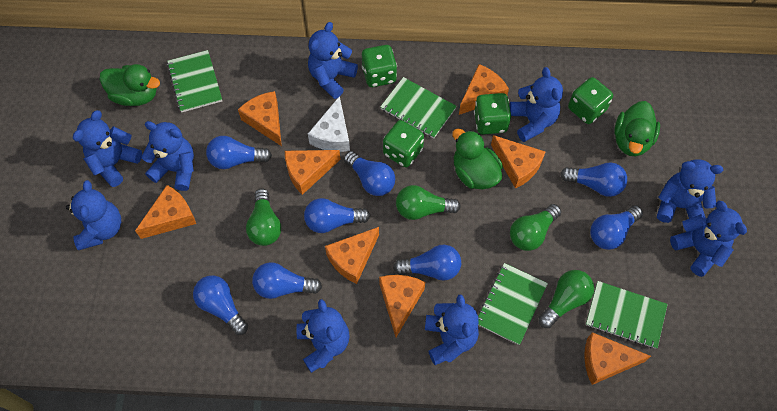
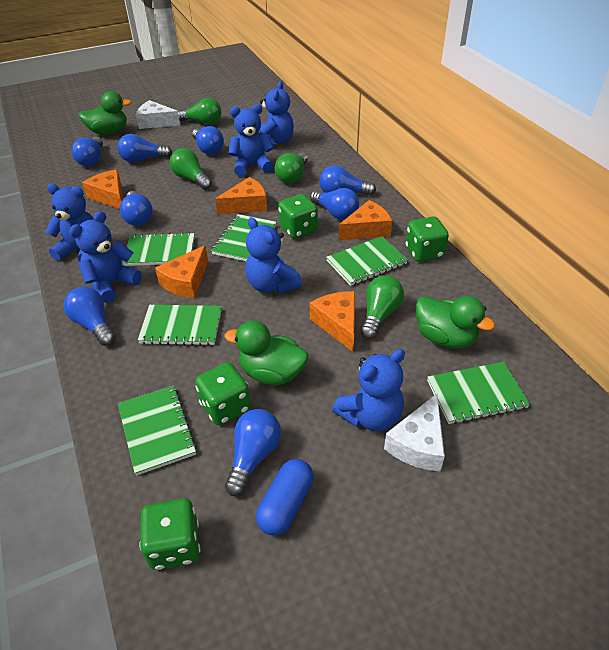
blue capsule: 0 -> 1
blue teddy bear: 9 -> 6
green notebook: 4 -> 6
orange cheese: 8 -> 5
white cheese: 1 -> 2

